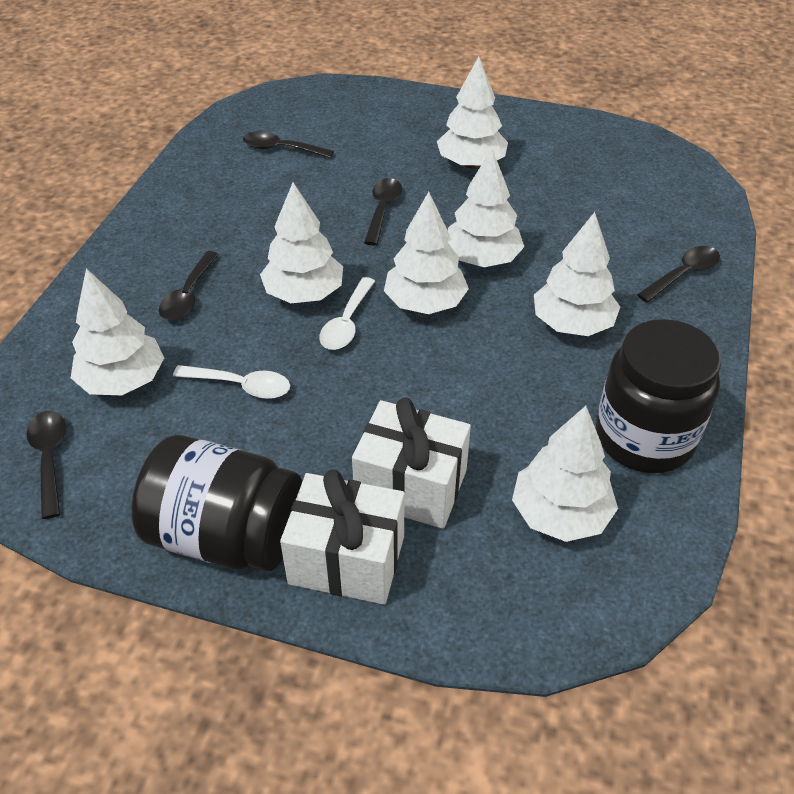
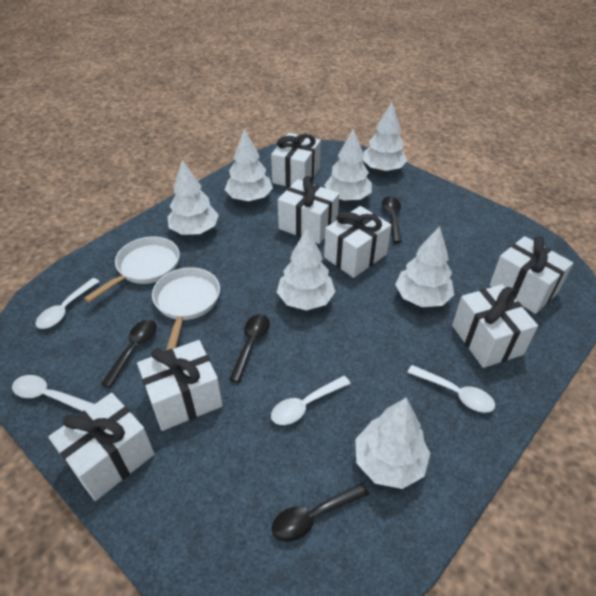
black jar: 2 -> 0
black spoon: 5 -> 4
white gift: 2 -> 7
white pan: 0 -> 2
white spoon: 2 -> 4

